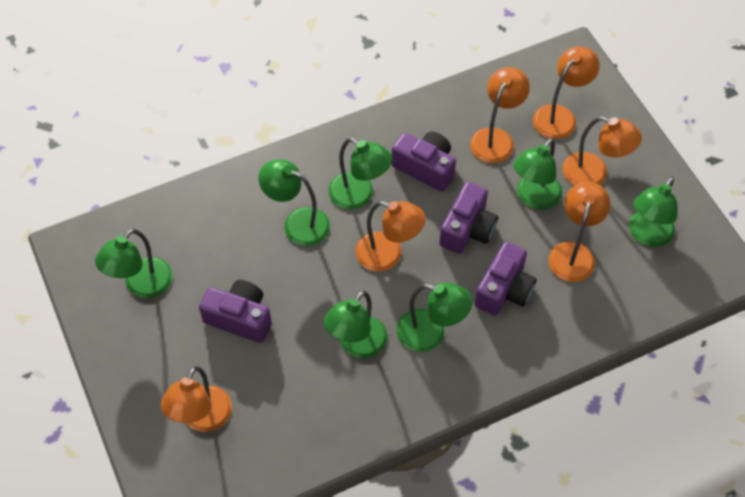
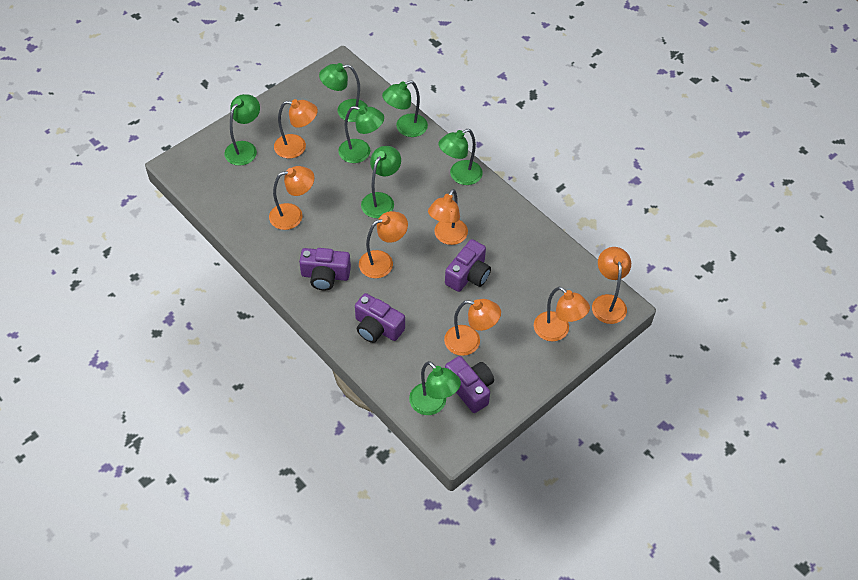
orange lamp: 6 -> 7

